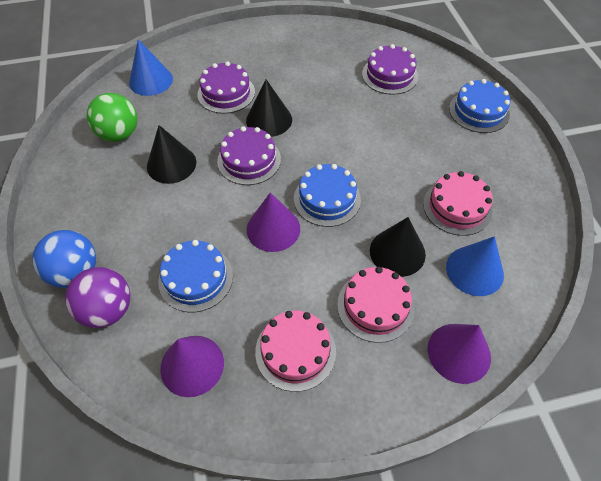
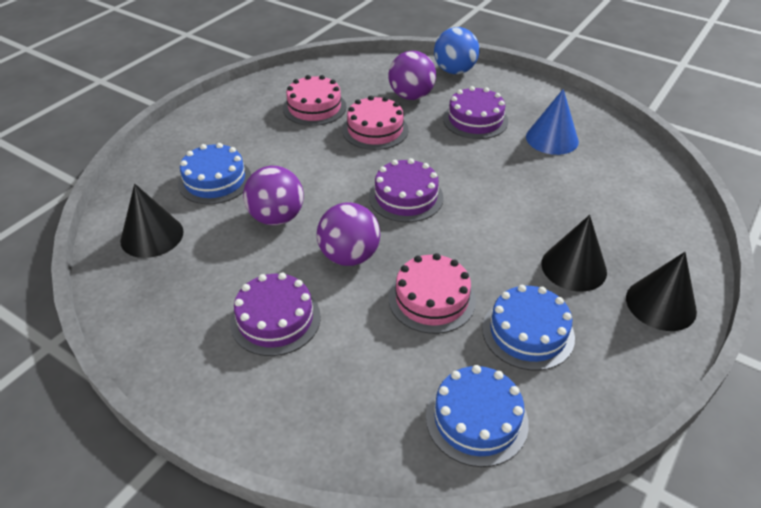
blue cone: 2 -> 1
green ball: 1 -> 0
purple ball: 1 -> 3
purple cone: 3 -> 0

